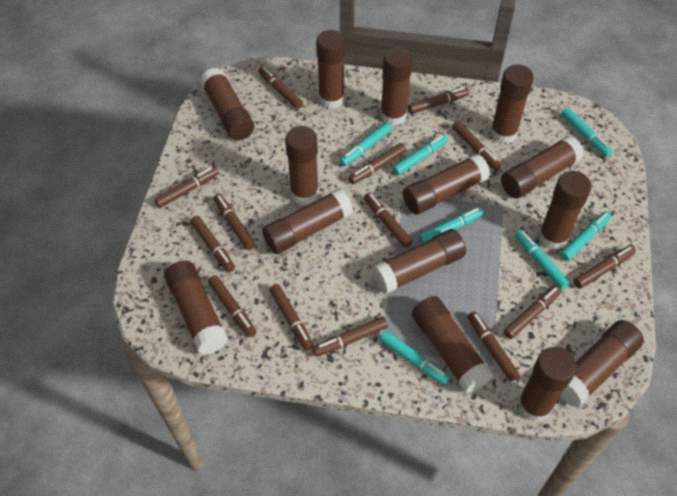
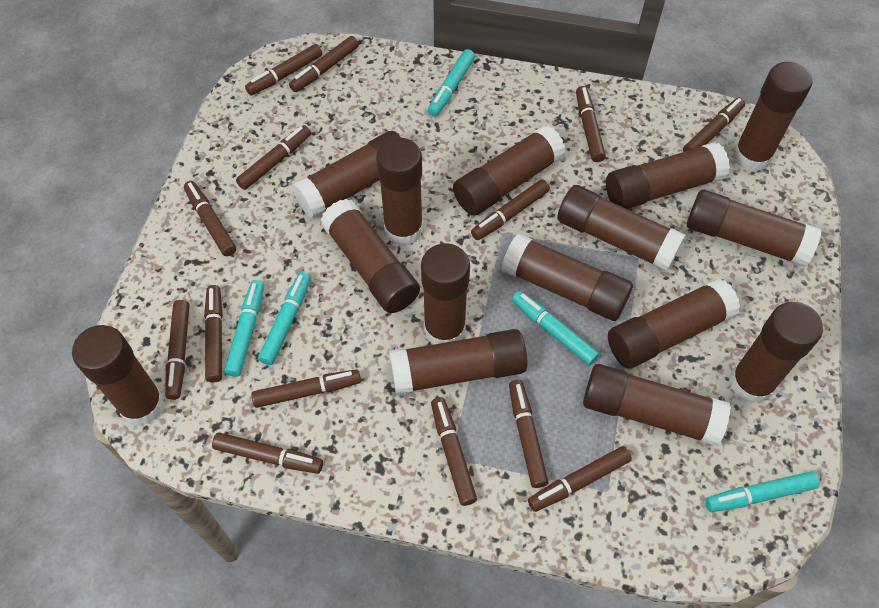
brown glue stick: 14 -> 15
turquoise marker: 7 -> 5

